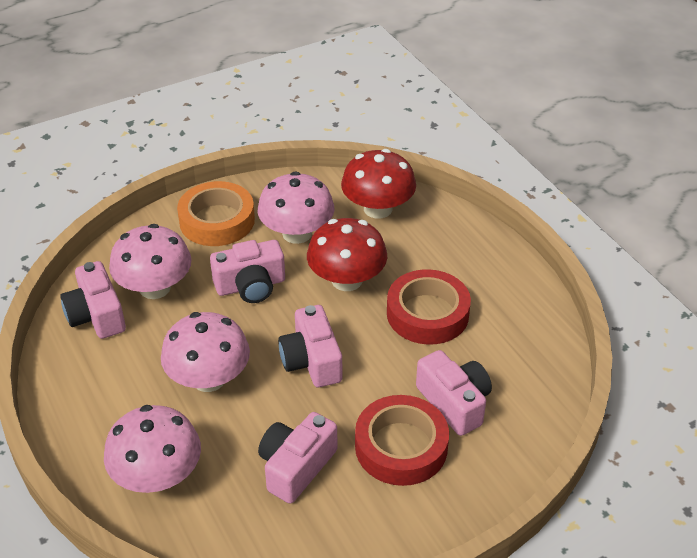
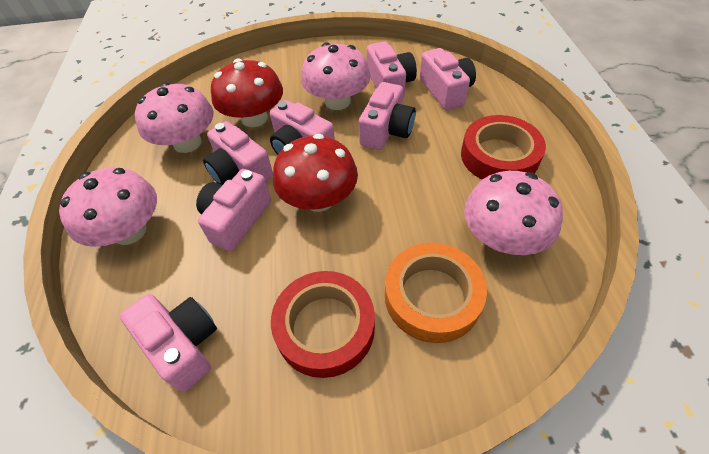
pink camera: 5 -> 7

